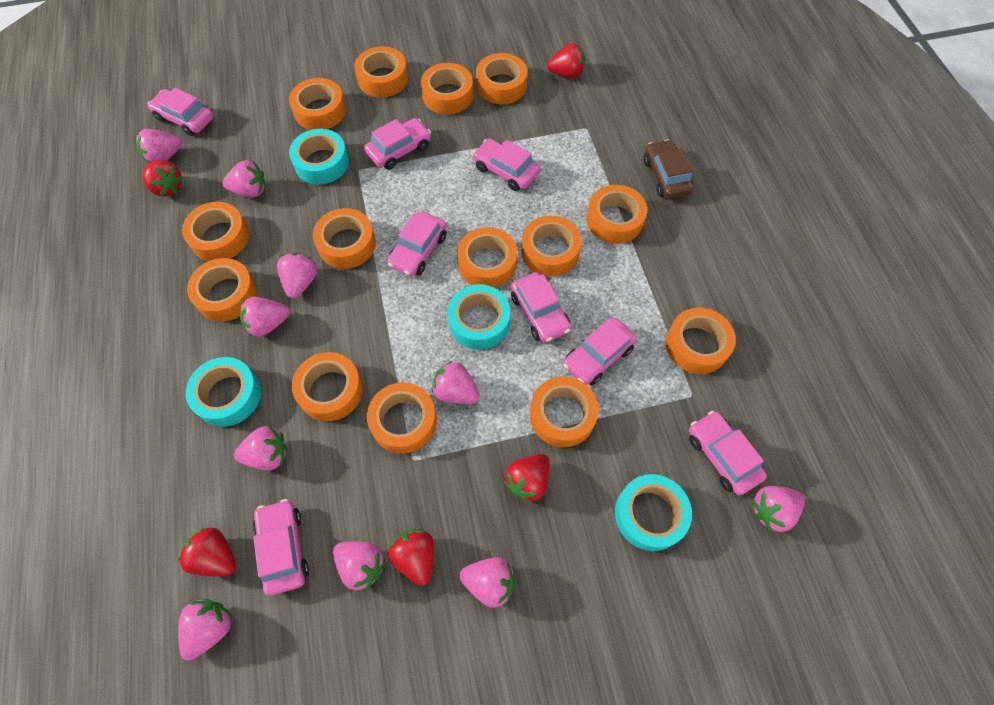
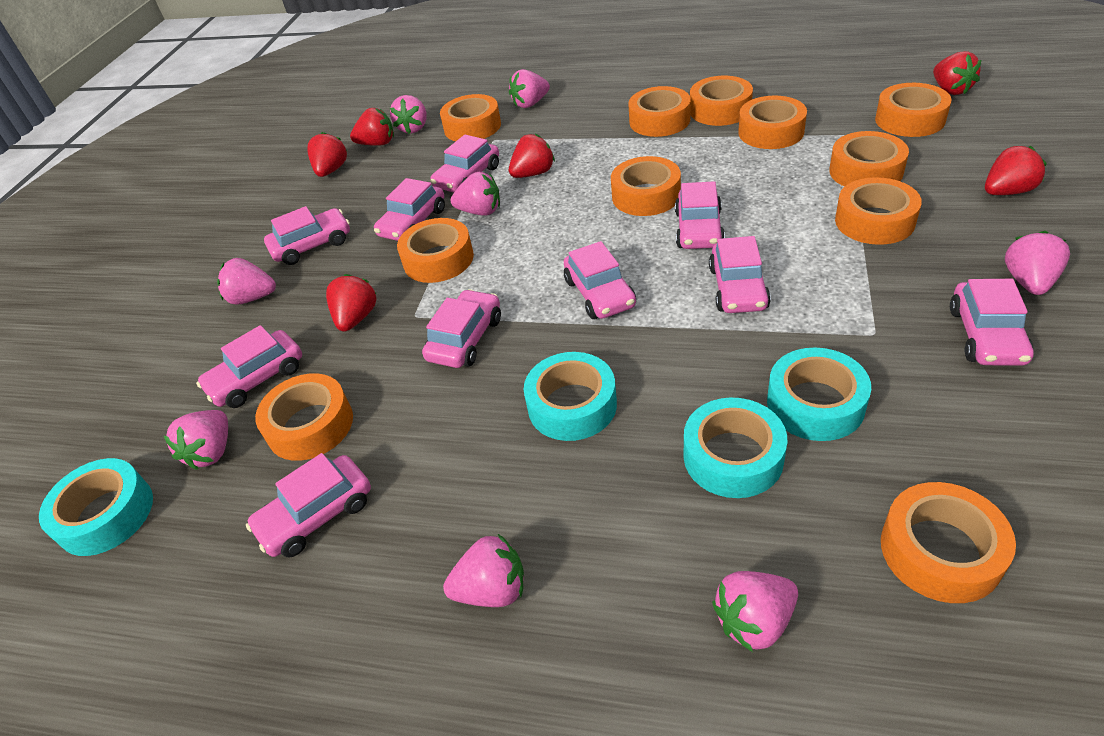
brown car: 1 -> 0
orange tape: 14 -> 11
pink car: 8 -> 10
pink strawberry: 10 -> 8
red strawberry: 5 -> 6

